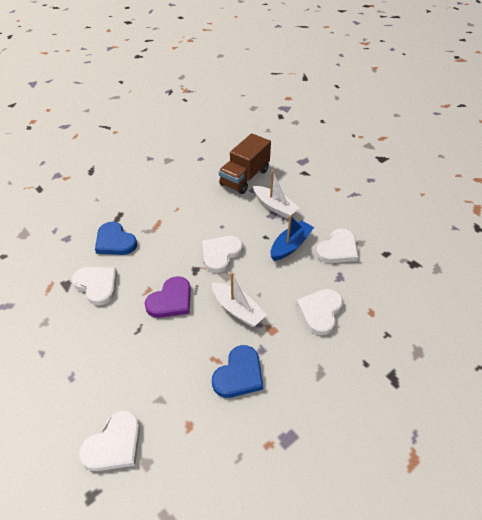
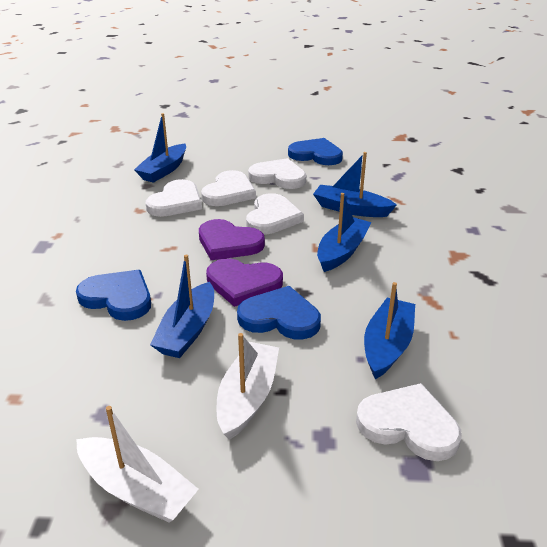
blue boat: 1 -> 5
blue heart: 2 -> 3
brown truck: 1 -> 0
purple heart: 1 -> 2

